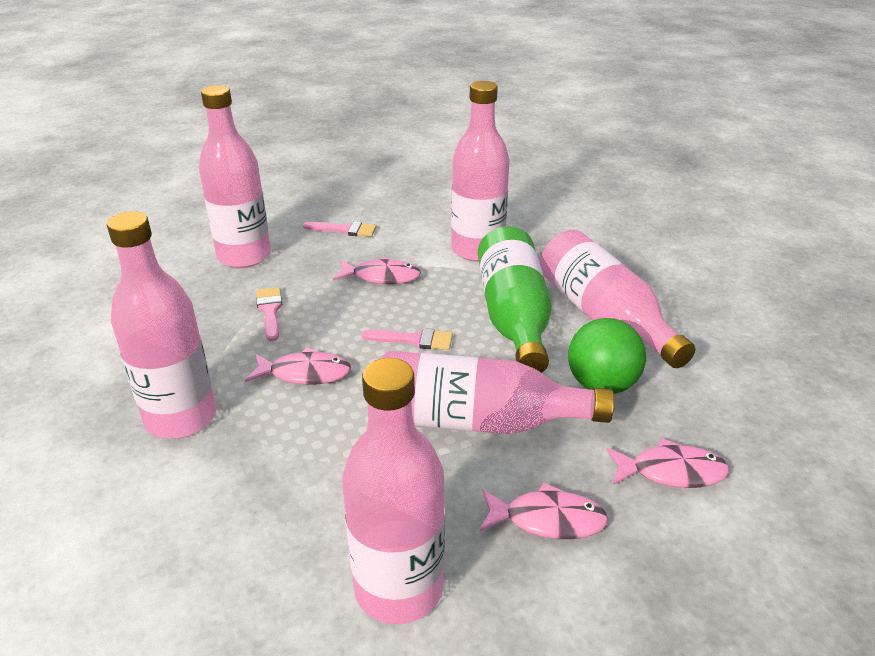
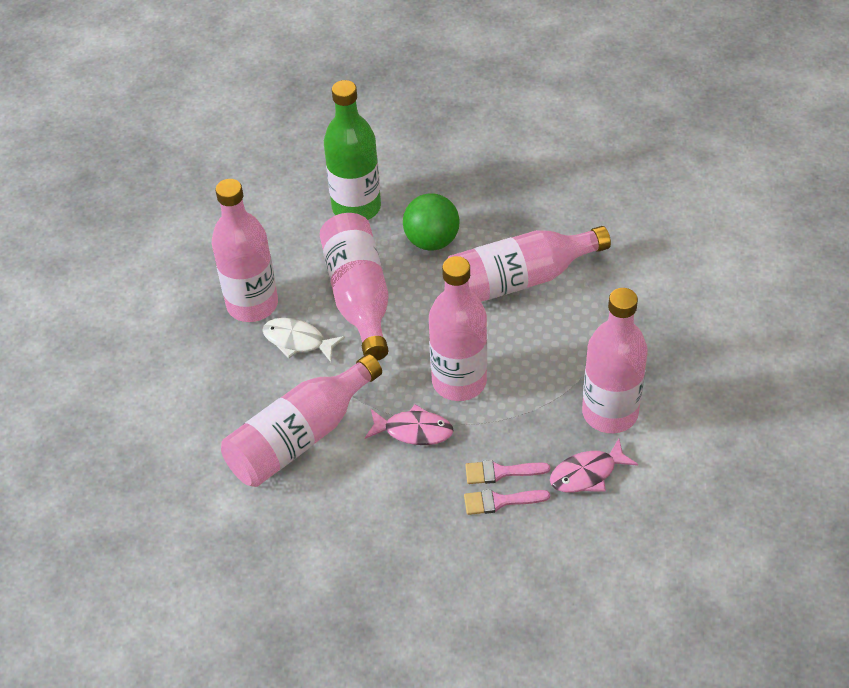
pink brush: 3 -> 2
pink fish: 4 -> 2
white fish: 0 -> 1

